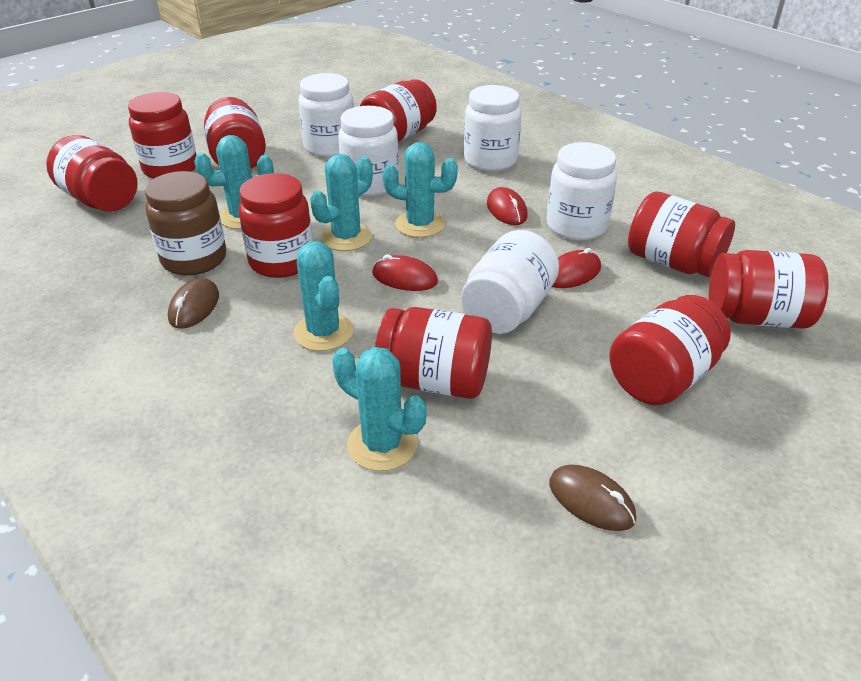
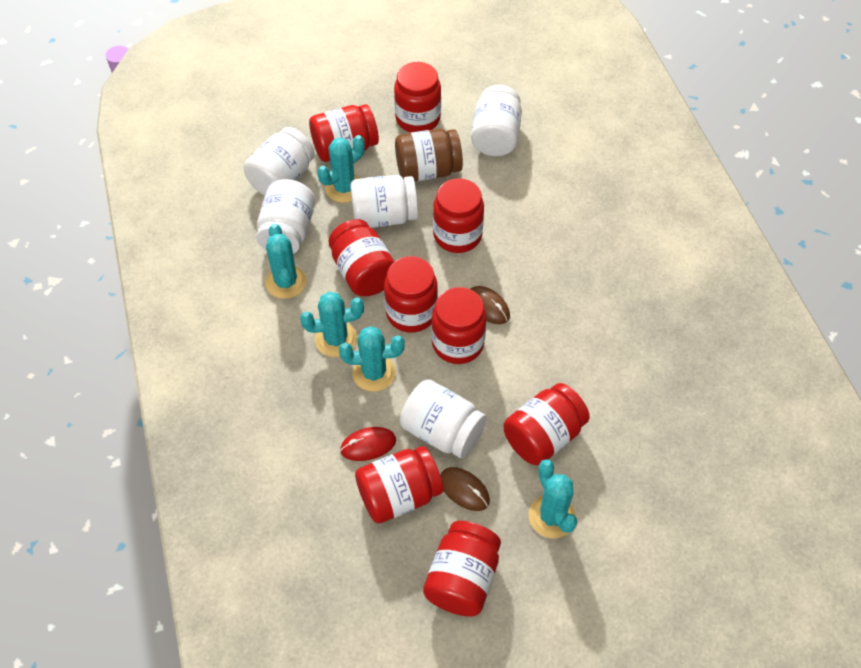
red mouse: 3 -> 1

